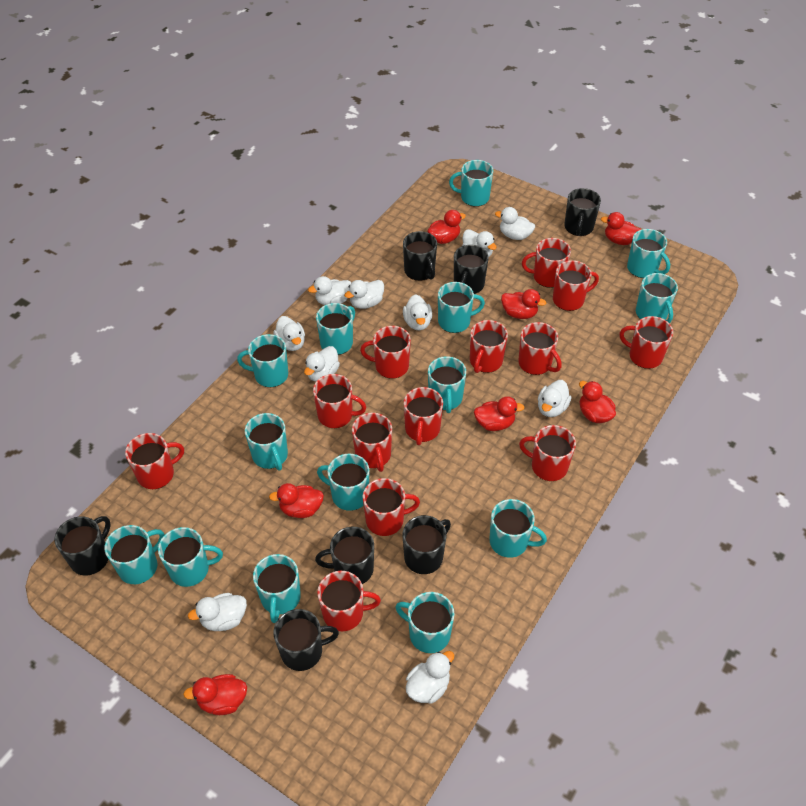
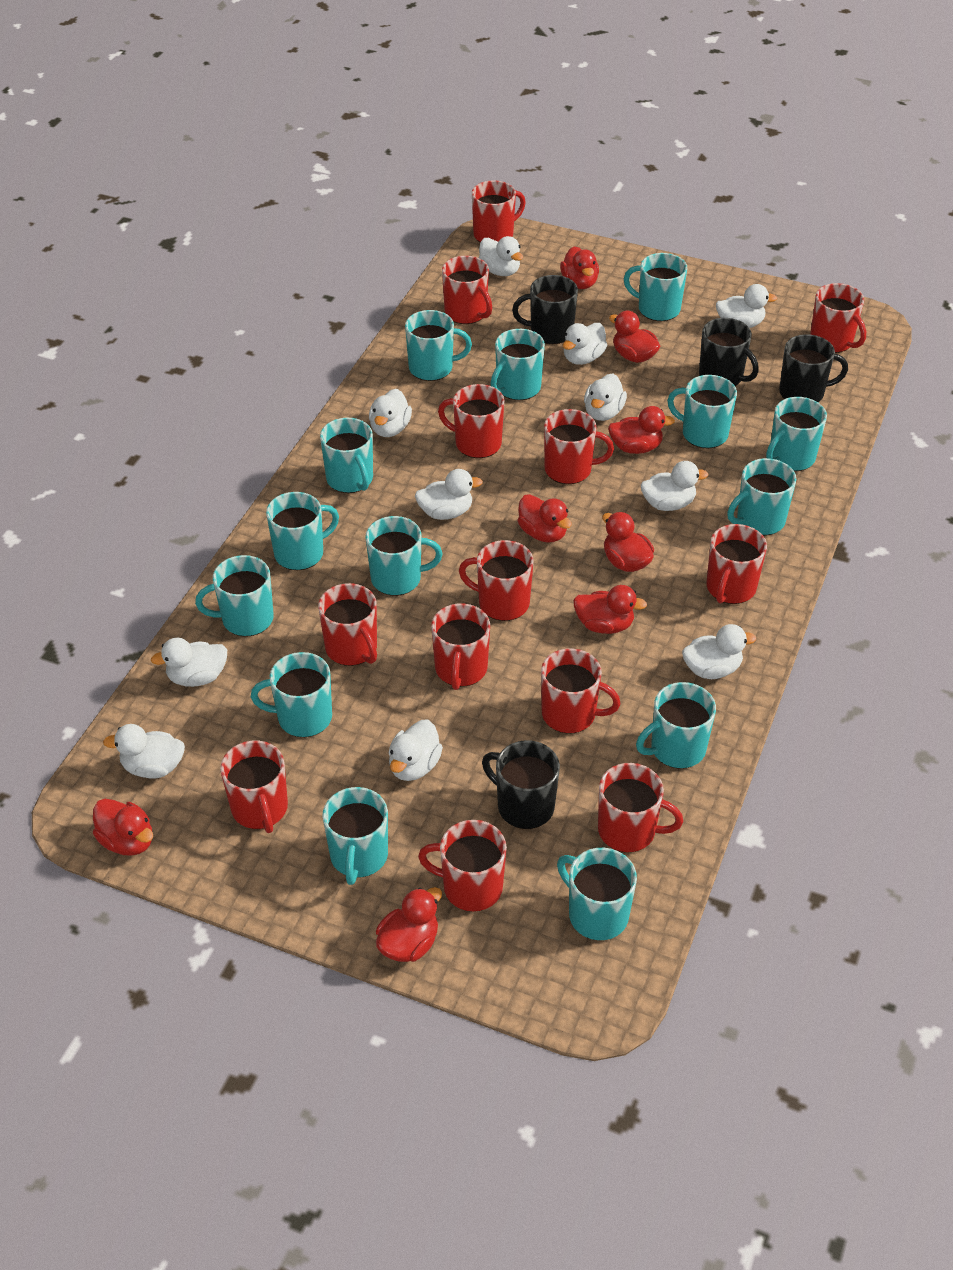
black mug: 7 -> 4
red duck: 7 -> 8
white duck: 10 -> 11

